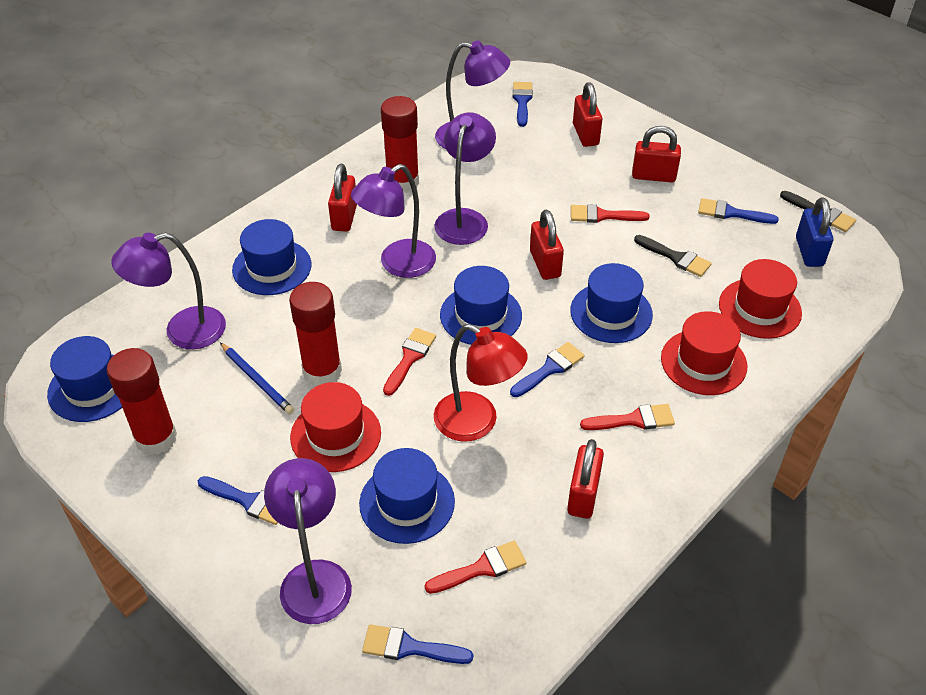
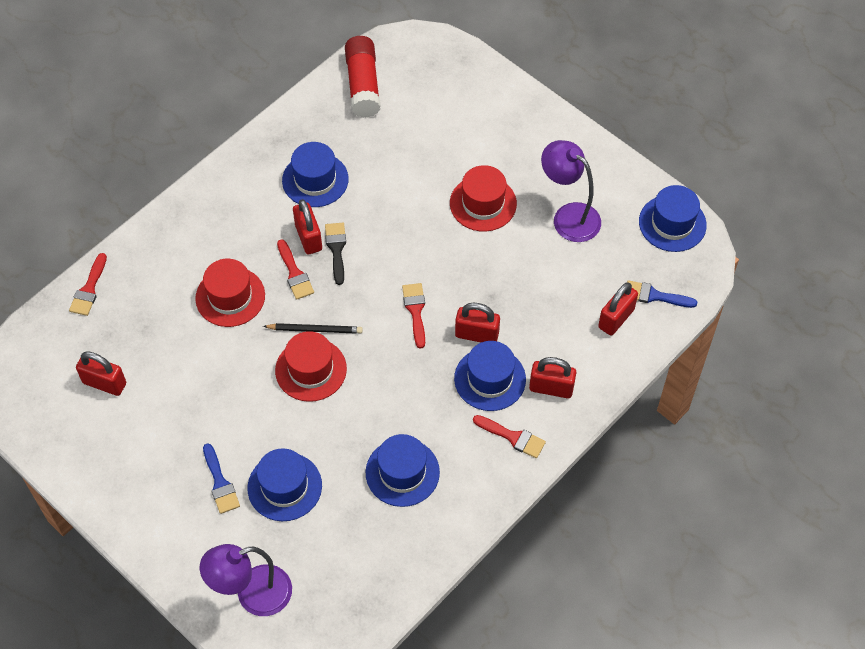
black brush: 2 -> 1
black pencil: 0 -> 1
blue brush: 5 -> 2
blue padlock: 1 -> 0
blue pencil: 1 -> 0
purple lamp: 5 -> 2
red glue stick: 3 -> 1
red lamp: 1 -> 0

